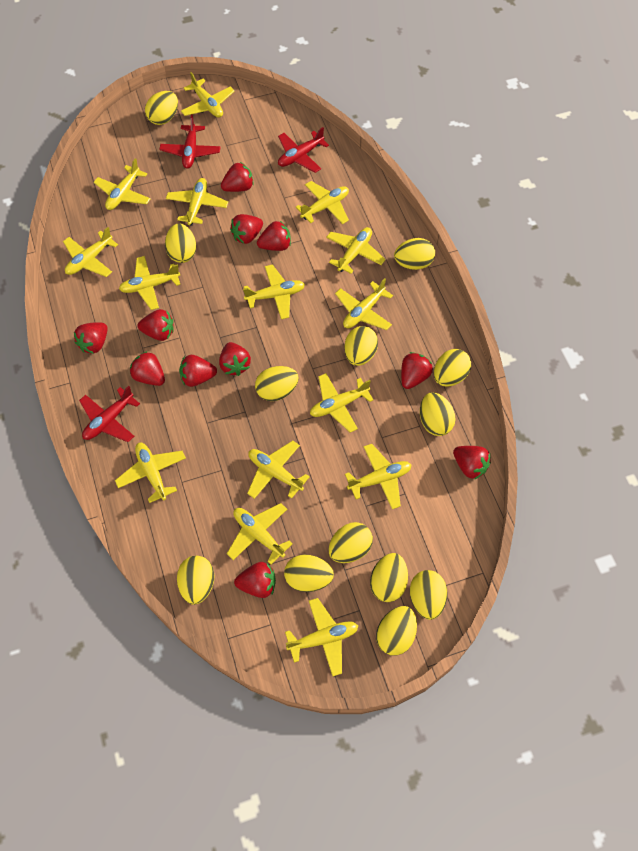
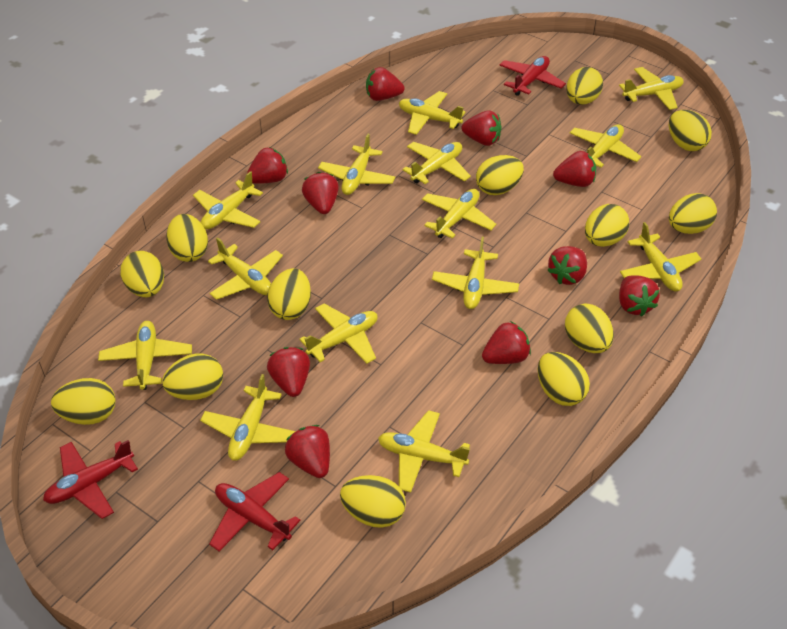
red strawberry: 11 -> 10
yellow plane: 15 -> 14

